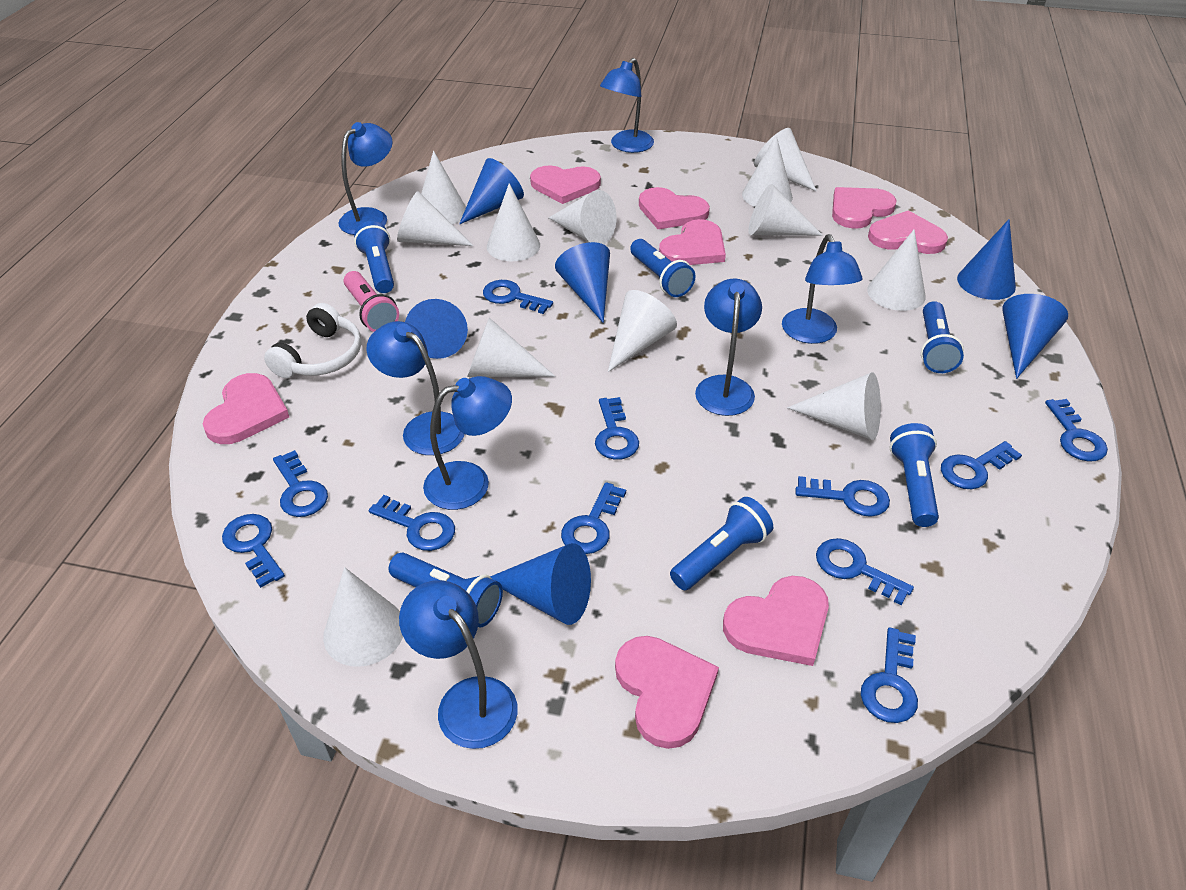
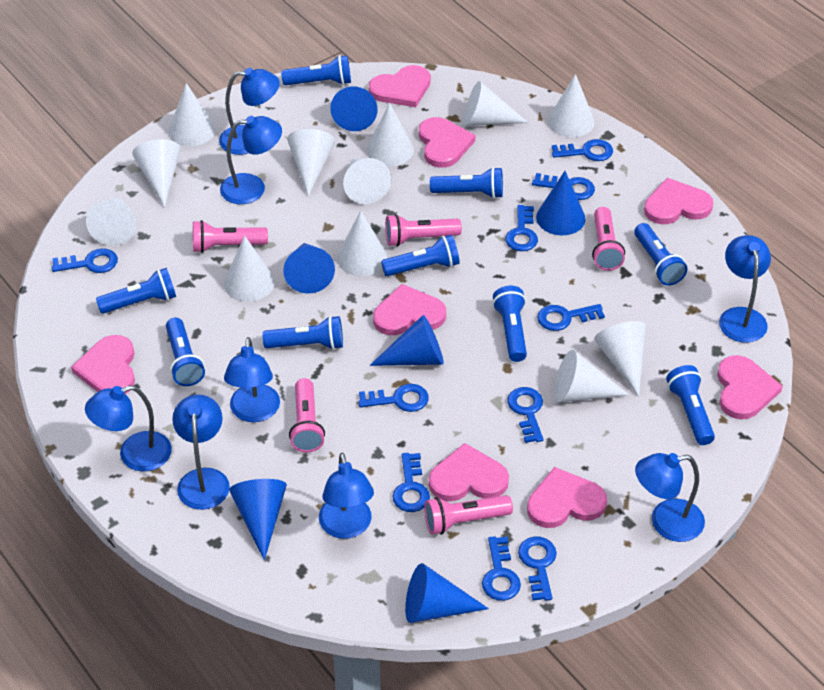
blue flashlight: 6 -> 9
blue key: 11 -> 10
blue lamp: 7 -> 8
pink flashlight: 1 -> 5
white headphones: 1 -> 0

